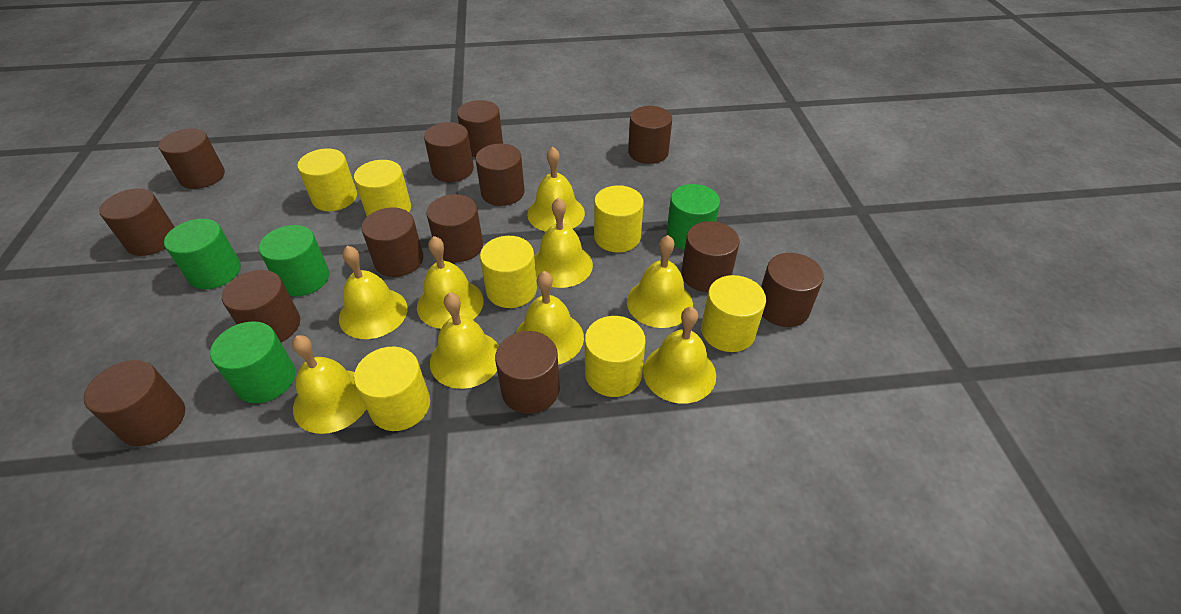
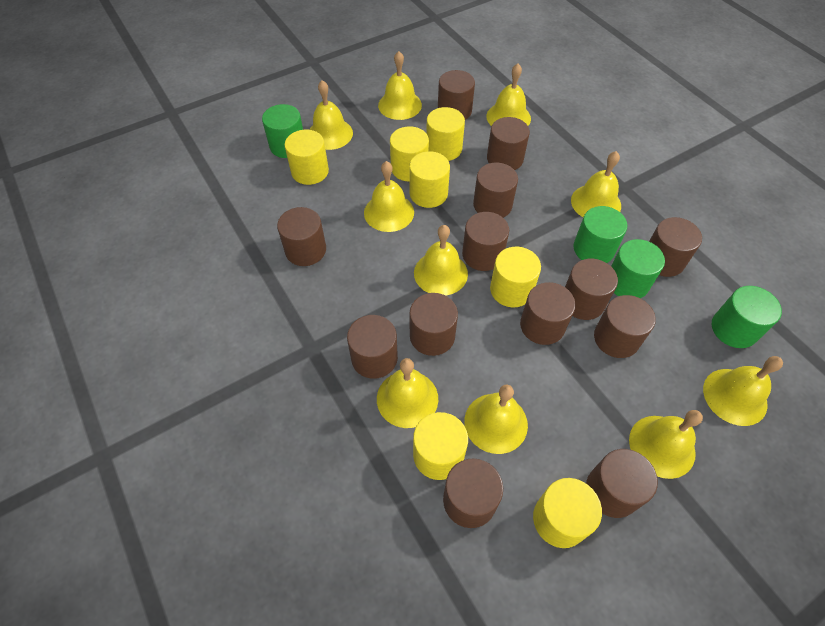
yellow bell: 9 -> 10

